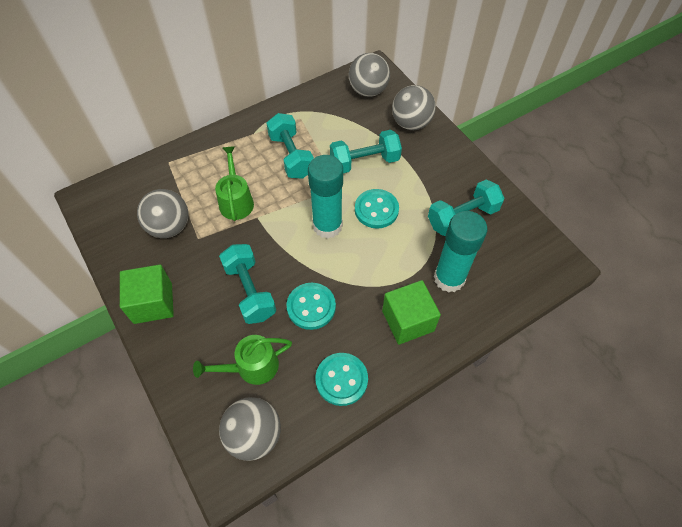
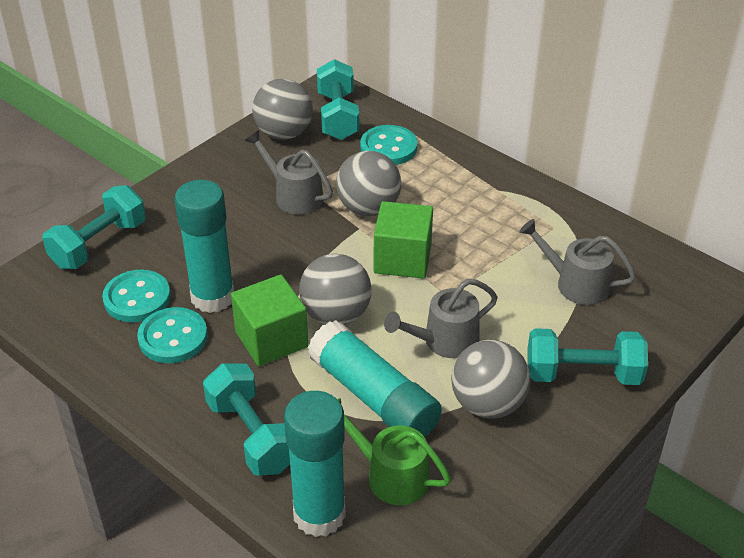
green watering can: 2 -> 1
grey watering can: 0 -> 3
turquoise glue stick: 2 -> 3

